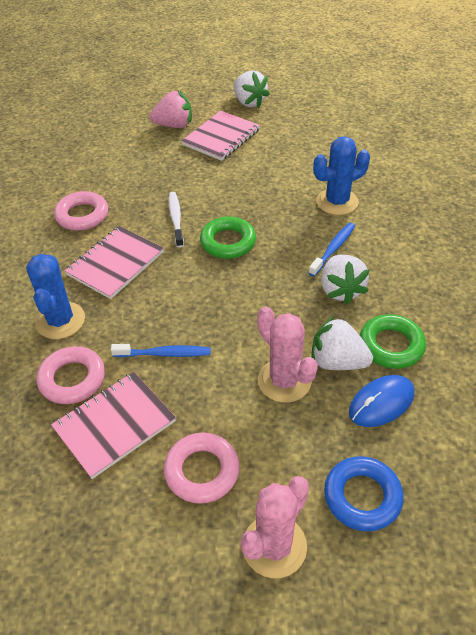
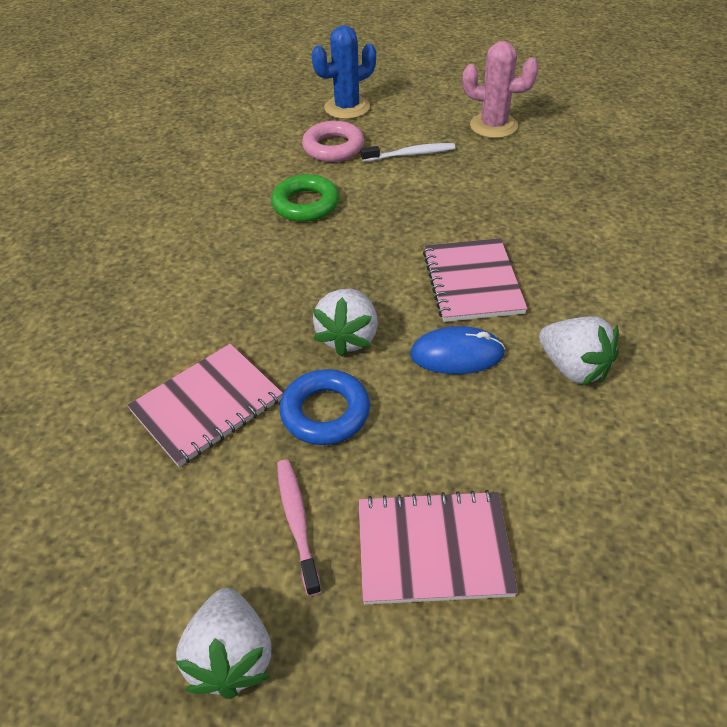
blue cactus: 2 -> 1
blue toothbrush: 2 -> 0
green ring: 2 -> 1
pink cactus: 2 -> 1
pink ring: 3 -> 1
pink strawberry: 1 -> 0
pink toothbrush: 0 -> 1

